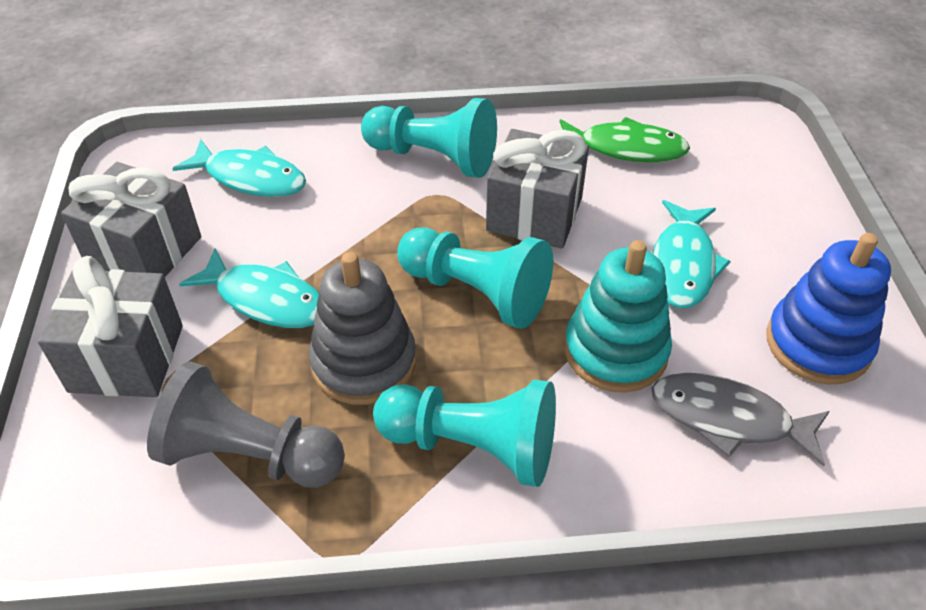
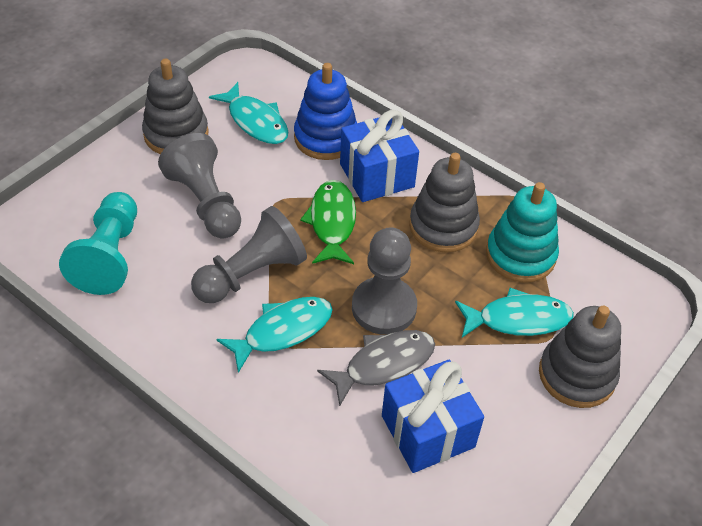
blue gift: 0 -> 2
grey gift: 3 -> 0
grey pawn: 1 -> 3
grey stacking toy: 1 -> 3
turquoise pawn: 3 -> 1

